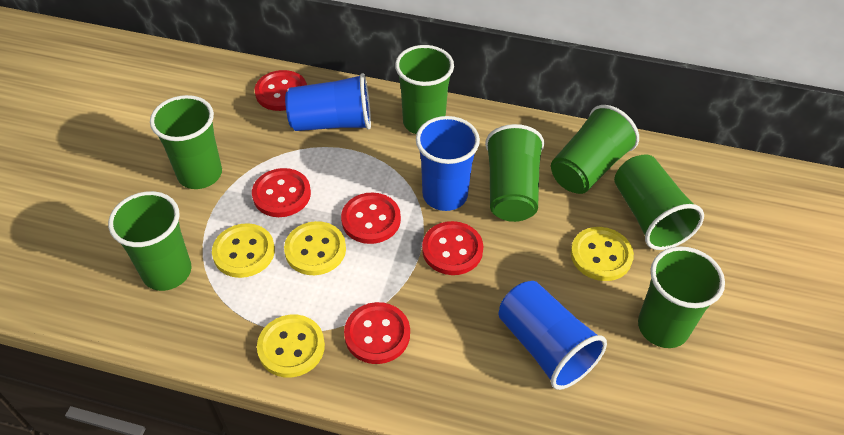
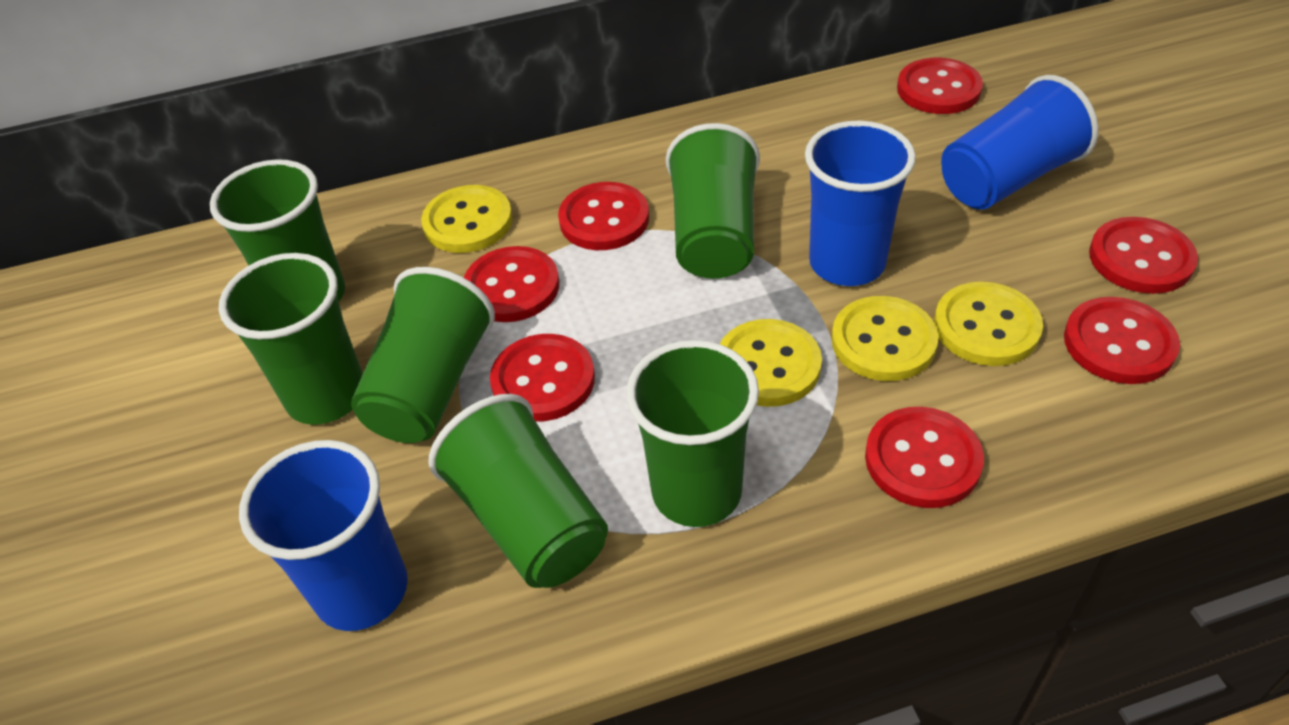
green cup: 7 -> 6
red button: 5 -> 7

